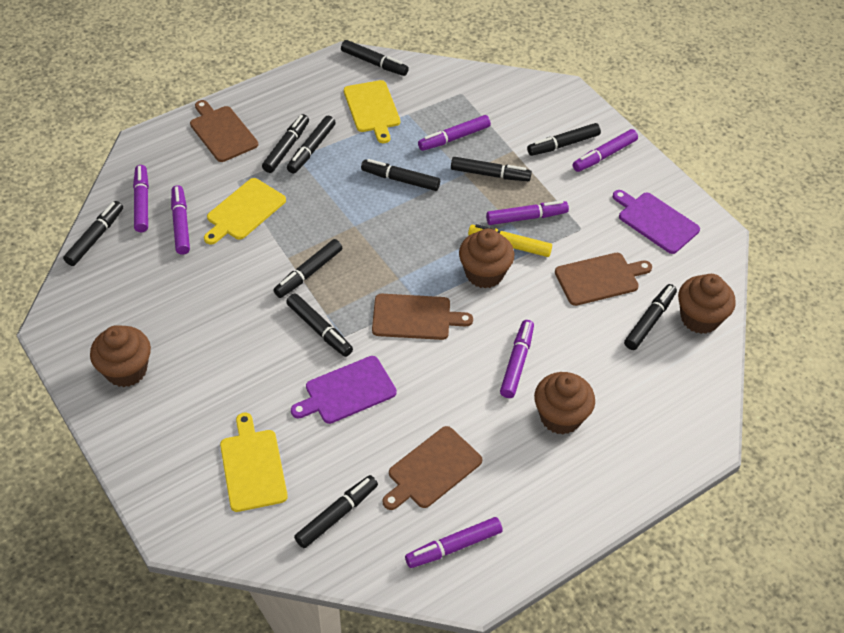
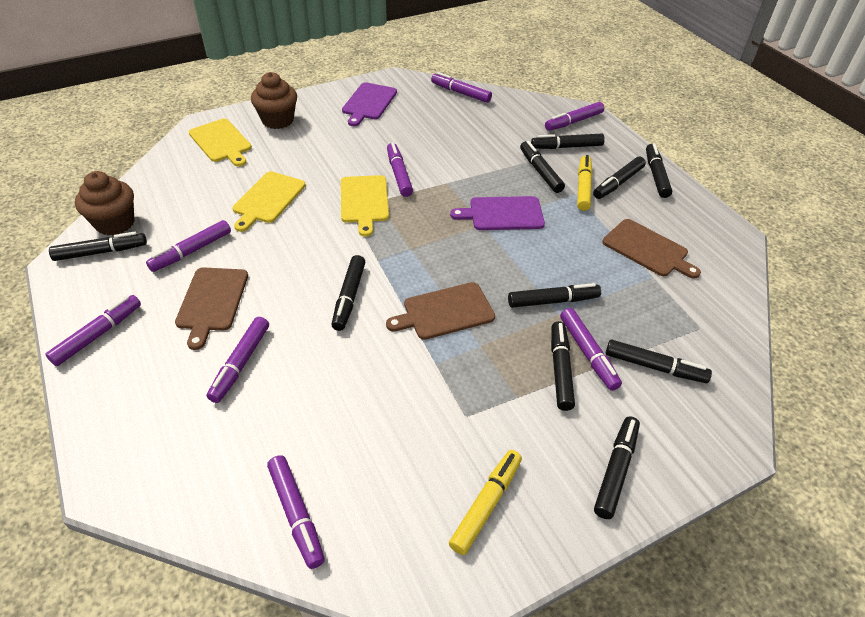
black marker: 11 -> 10
brown cupcake: 4 -> 2
brown cutting board: 4 -> 3
purple marker: 7 -> 8
yellow marker: 1 -> 2

